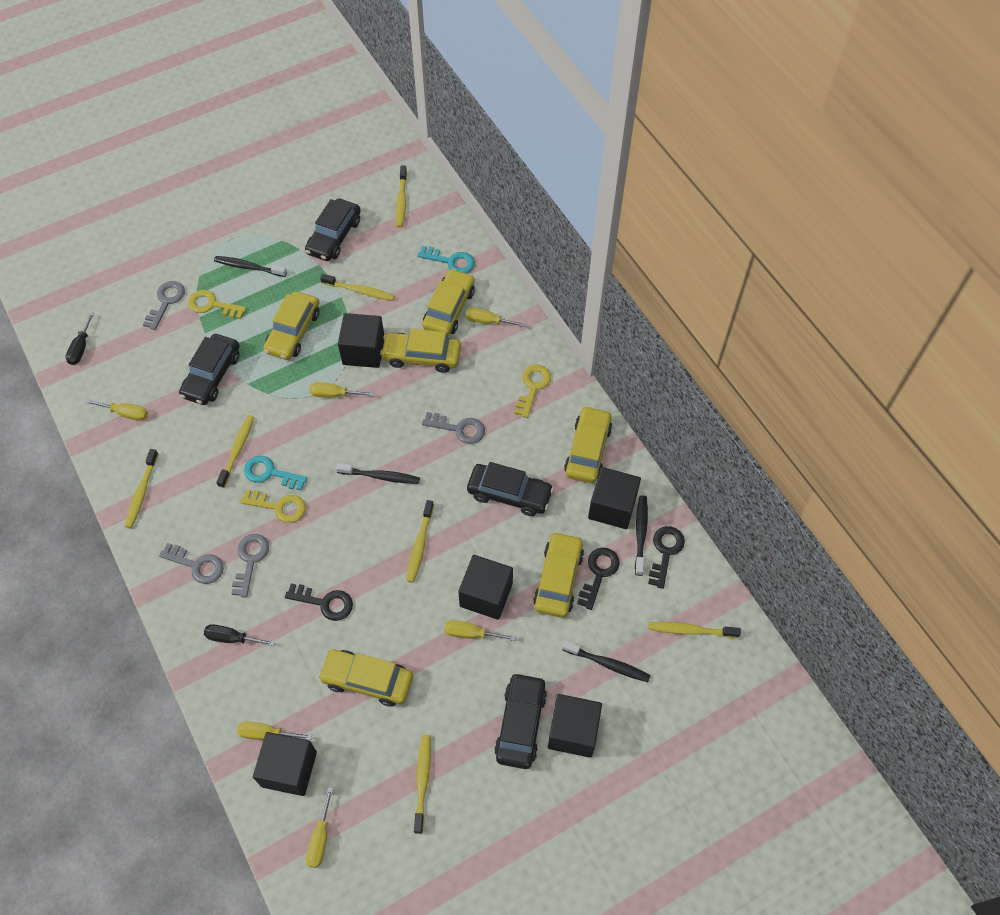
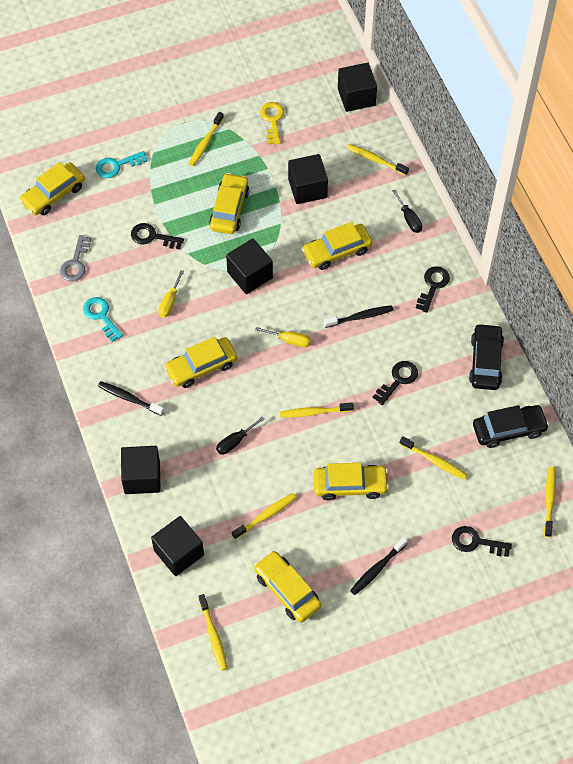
black car: 4 -> 2
black key: 3 -> 4
black toothbrush: 4 -> 3
grey key: 4 -> 1
yellow key: 3 -> 1
yellow screwdriver: 6 -> 2

